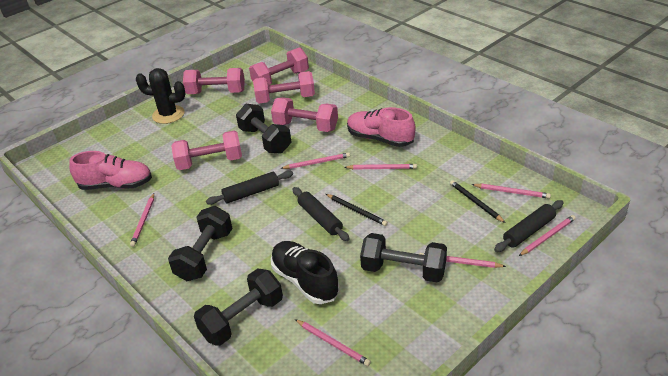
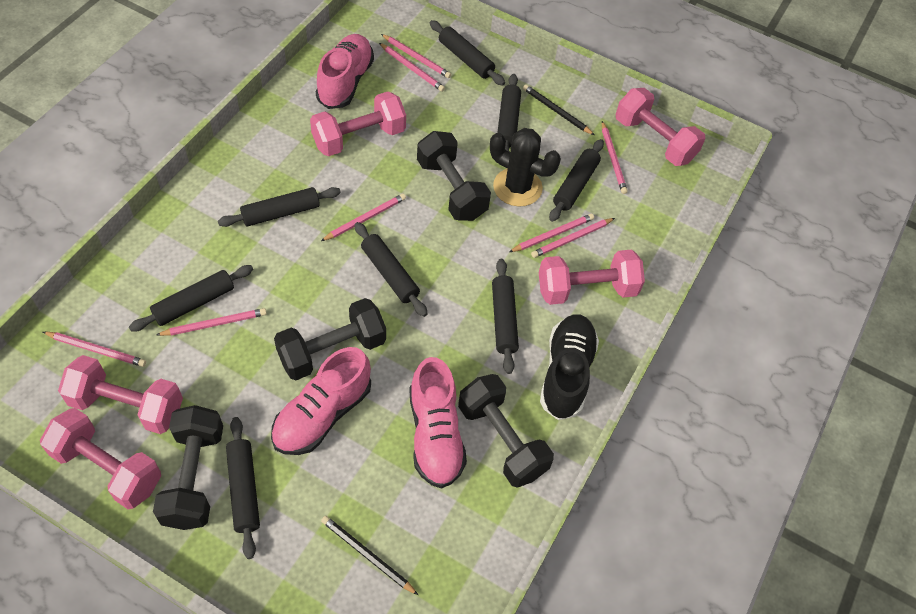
black rolling pin: 3 -> 8
pink pencil: 7 -> 8
pink shoe: 2 -> 3

